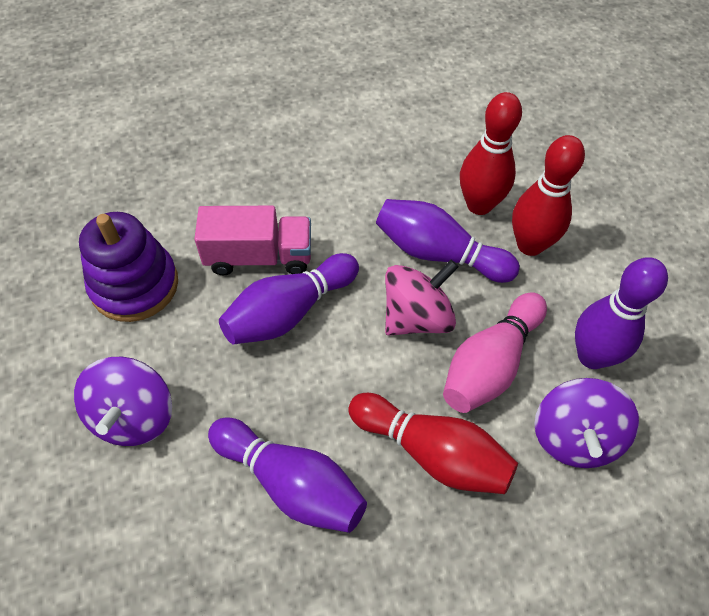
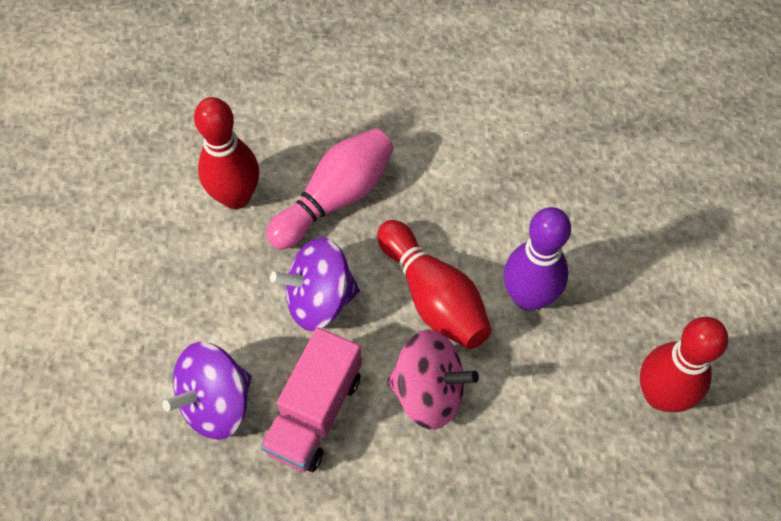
purple bowling pin: 4 -> 1
purple stacking toy: 1 -> 0

